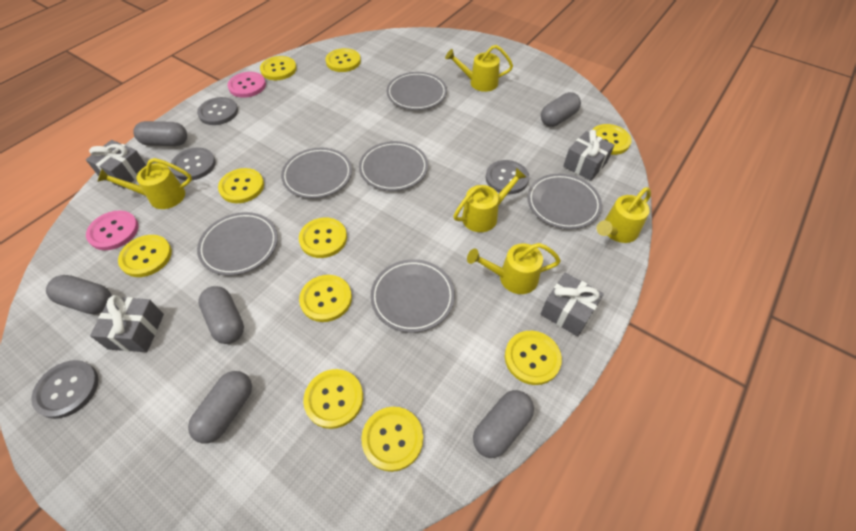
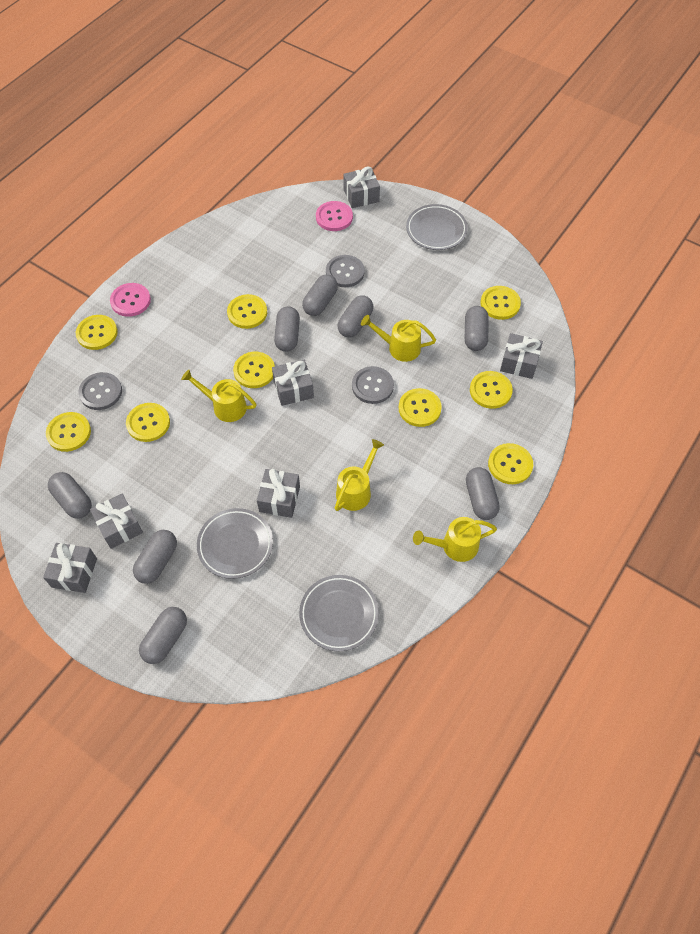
grey button: 4 -> 3
grey capsule: 6 -> 8
grey gift: 4 -> 6
grey plate: 6 -> 3
yellow button: 10 -> 9
yellow watering can: 5 -> 4

